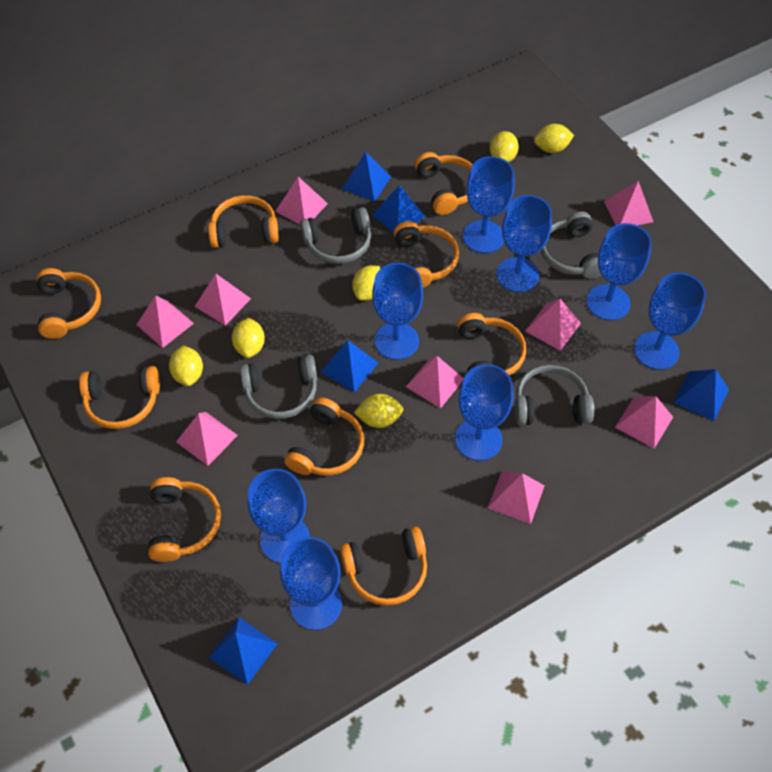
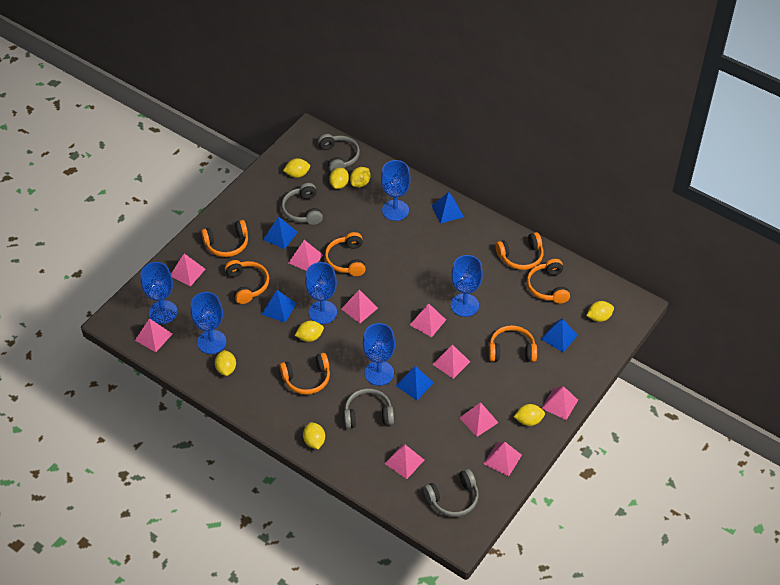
blue goblet: 8 -> 6
orange headphones: 9 -> 7
pink pyramid: 9 -> 10
yellow lemon: 6 -> 8

